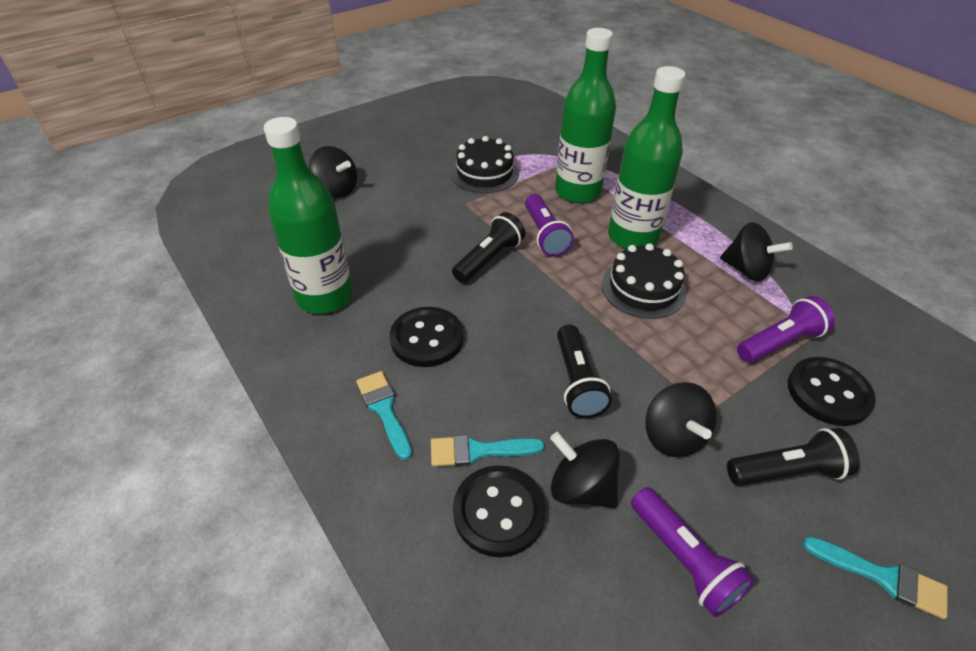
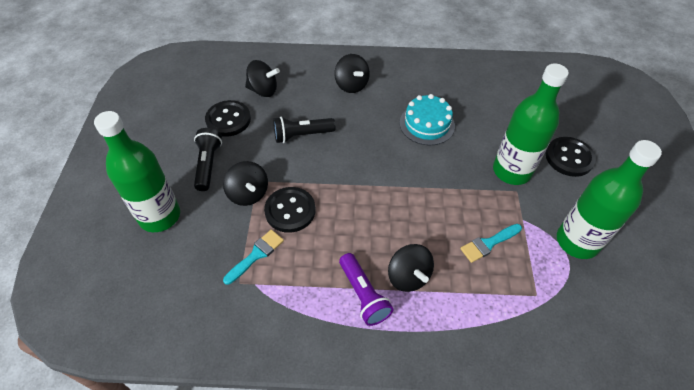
black cake: 2 -> 0
black flashlight: 3 -> 2
purple flashlight: 3 -> 1
turquoise brush: 3 -> 2
turquoise cake: 0 -> 1

